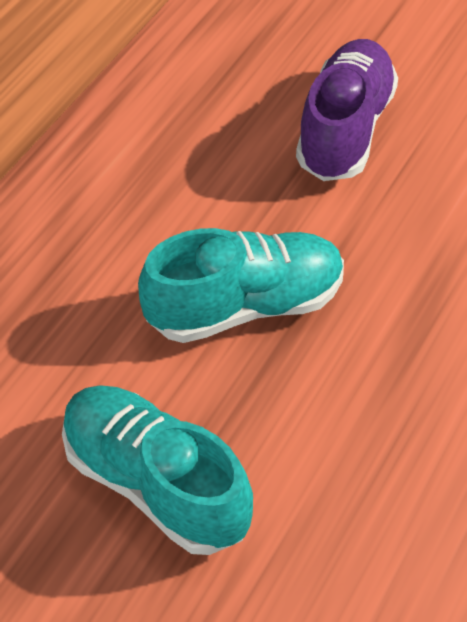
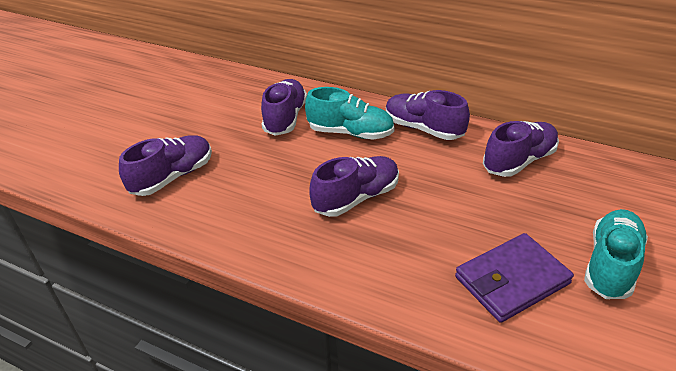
purple shoe: 1 -> 5
purple wallet: 0 -> 1

